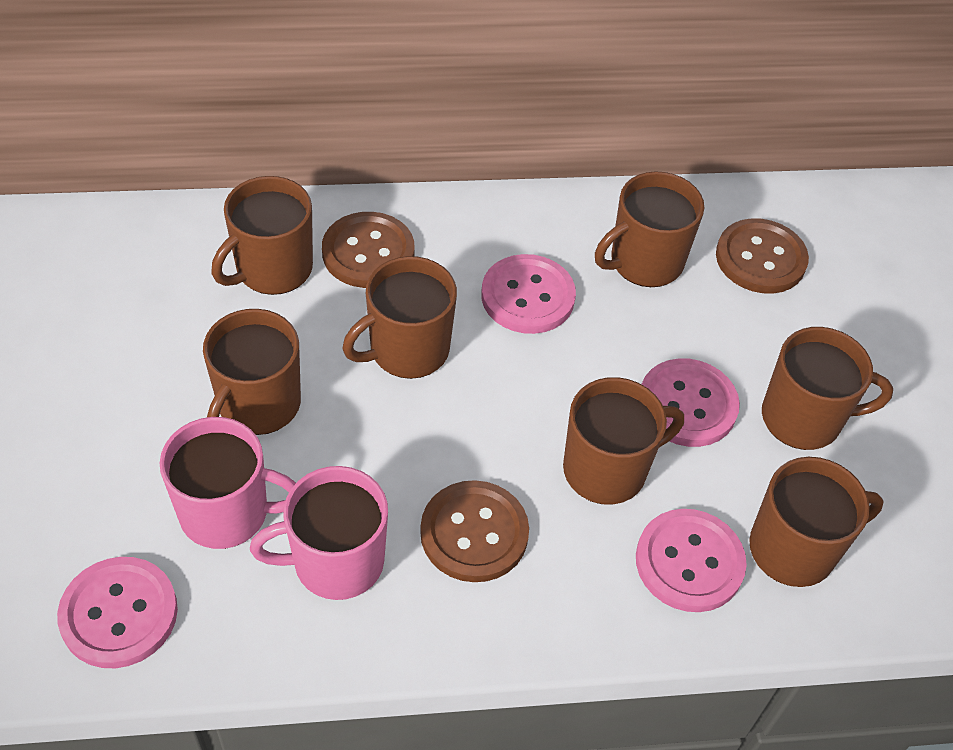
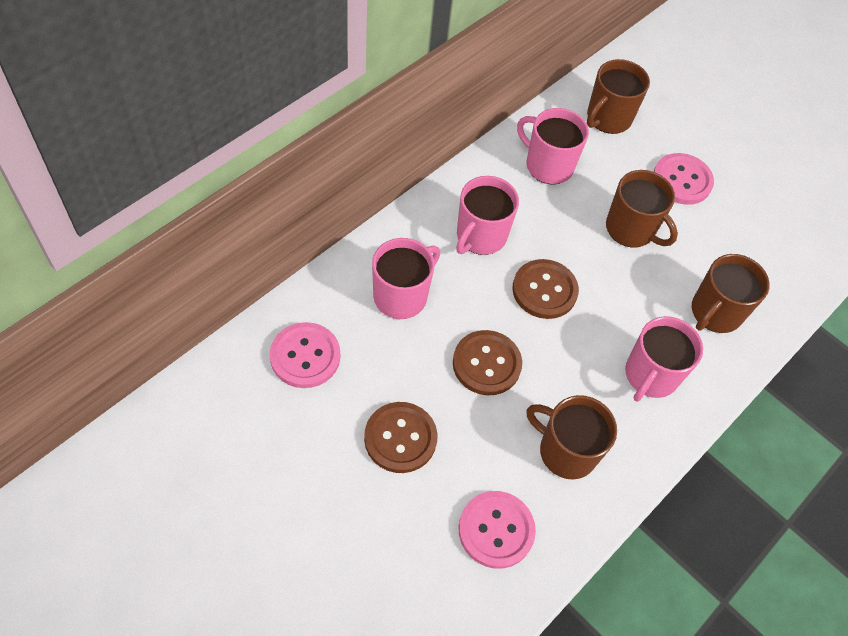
brown mug: 7 -> 4
pink button: 4 -> 3
pink mug: 2 -> 4

